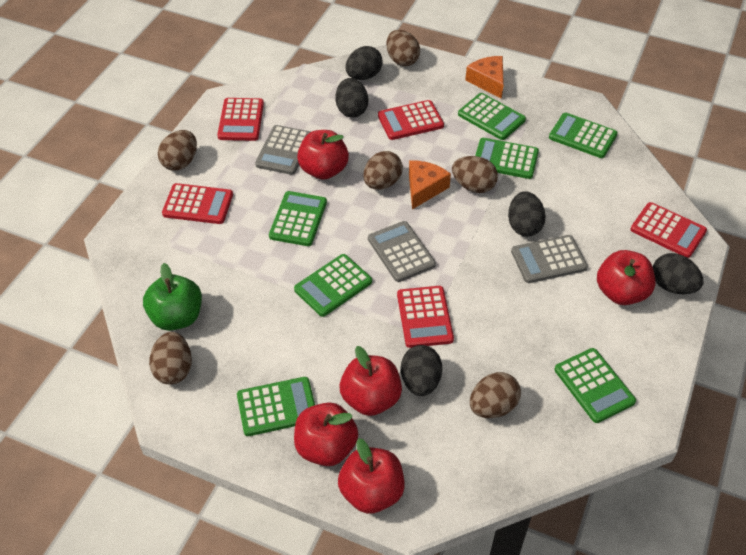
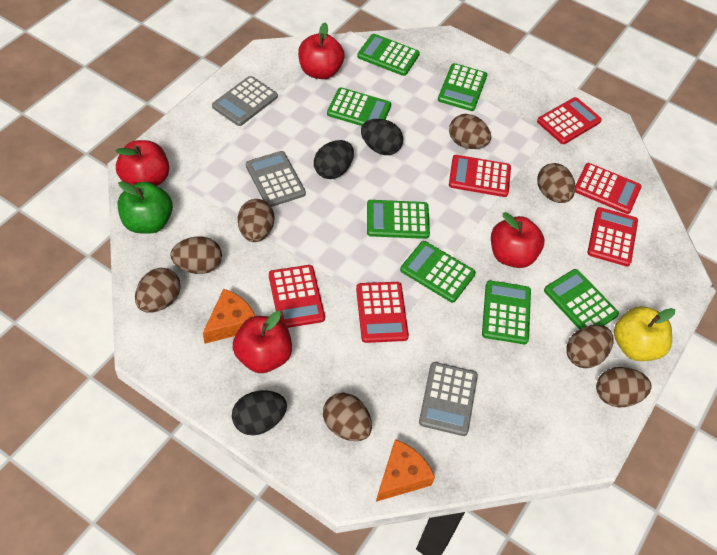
black egg: 5 -> 3
brown egg: 6 -> 8
red apple: 5 -> 4
red calculator: 5 -> 6
yellow apple: 0 -> 1

